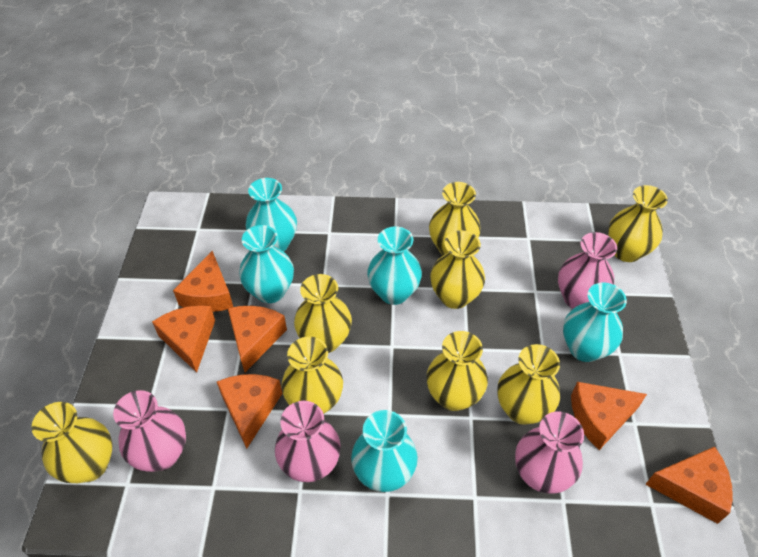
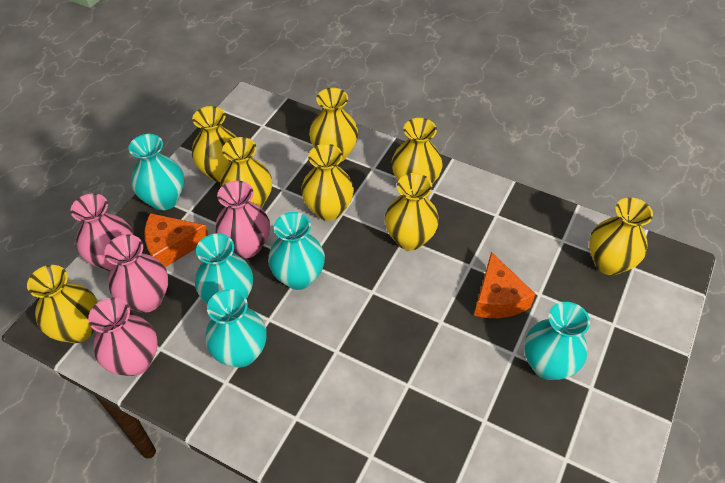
orange cheese: 6 -> 2

